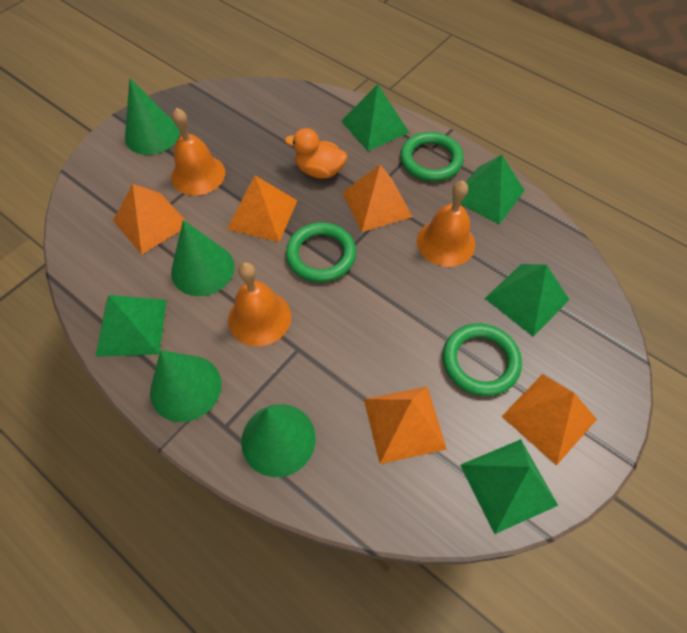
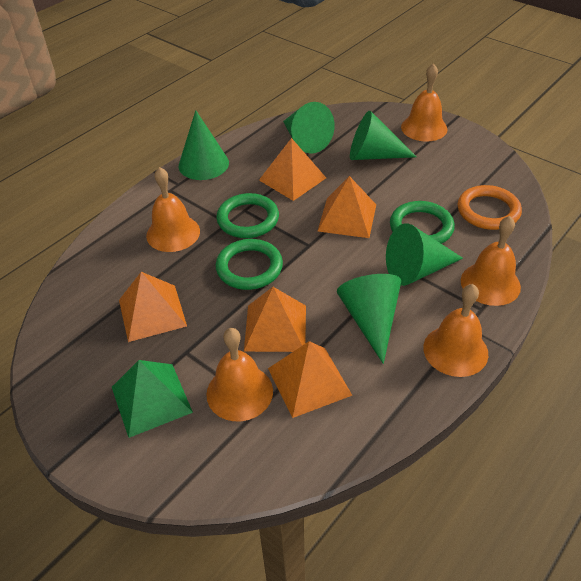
green cone: 4 -> 5
green pyramid: 5 -> 1
orange bell: 3 -> 5
orange duck: 1 -> 0
orange ring: 0 -> 1

